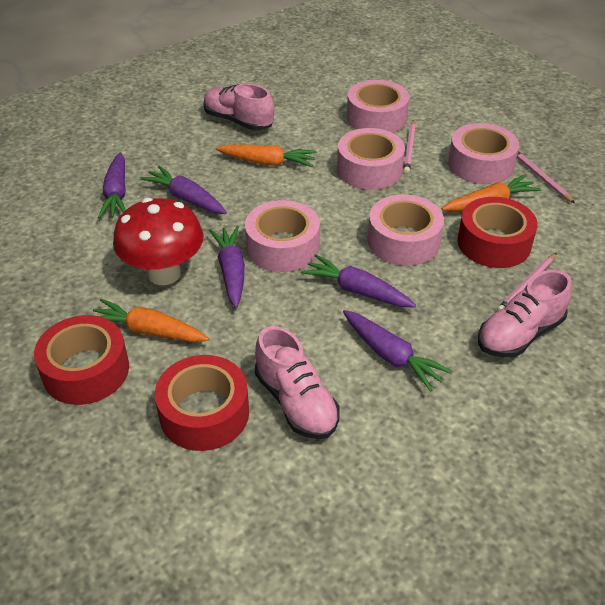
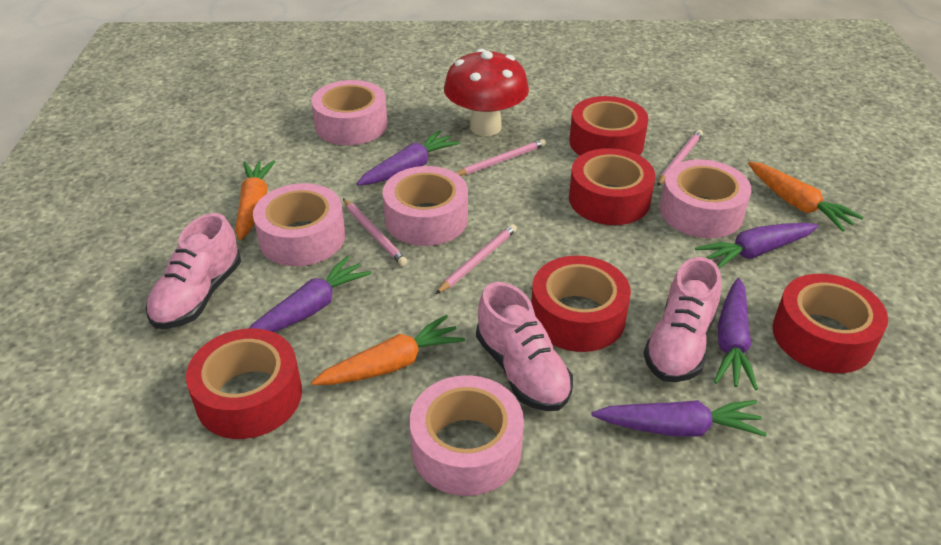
pink pencil: 3 -> 4
red tape: 3 -> 5

